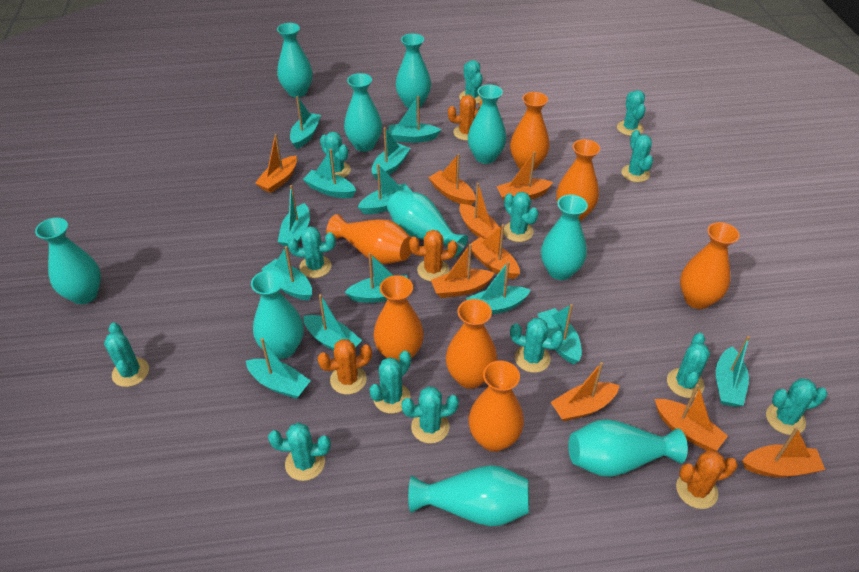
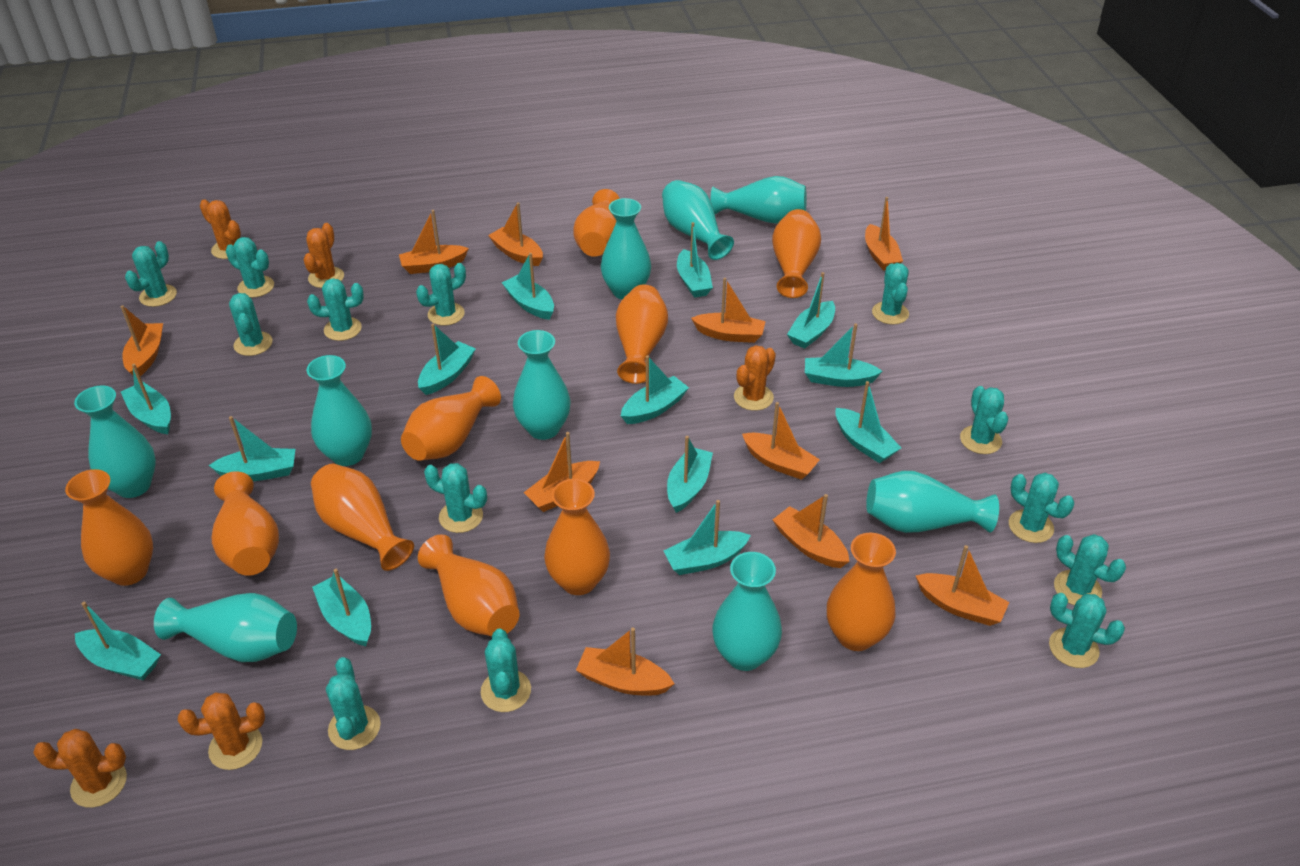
orange boat: 9 -> 10
orange cactus: 4 -> 5
orange vase: 7 -> 10
turquoise vase: 10 -> 9

